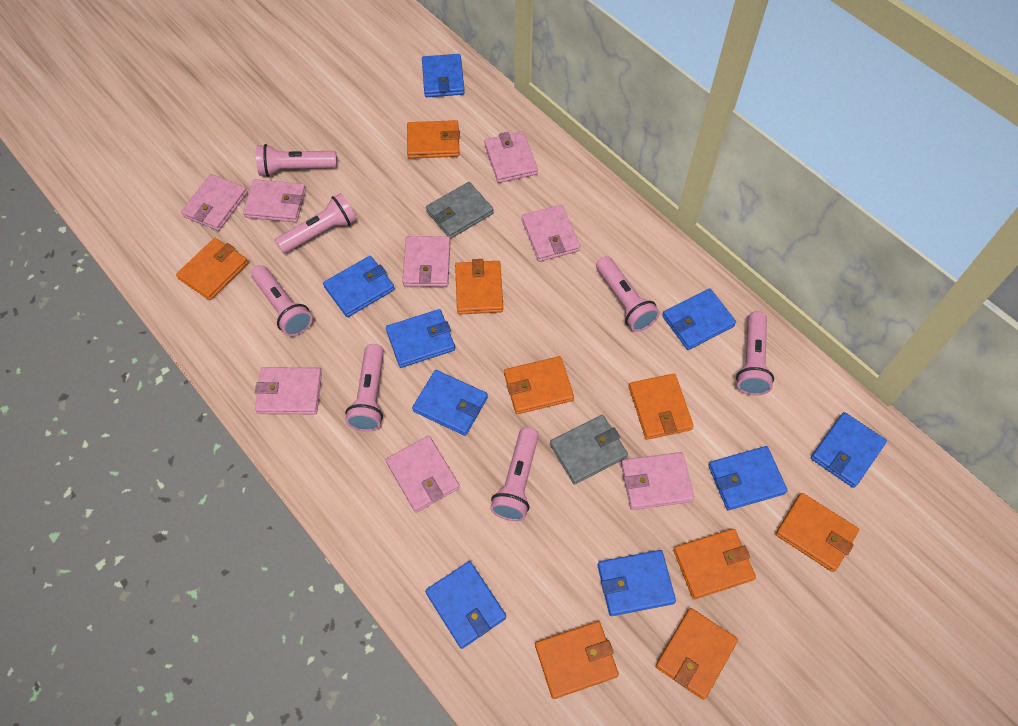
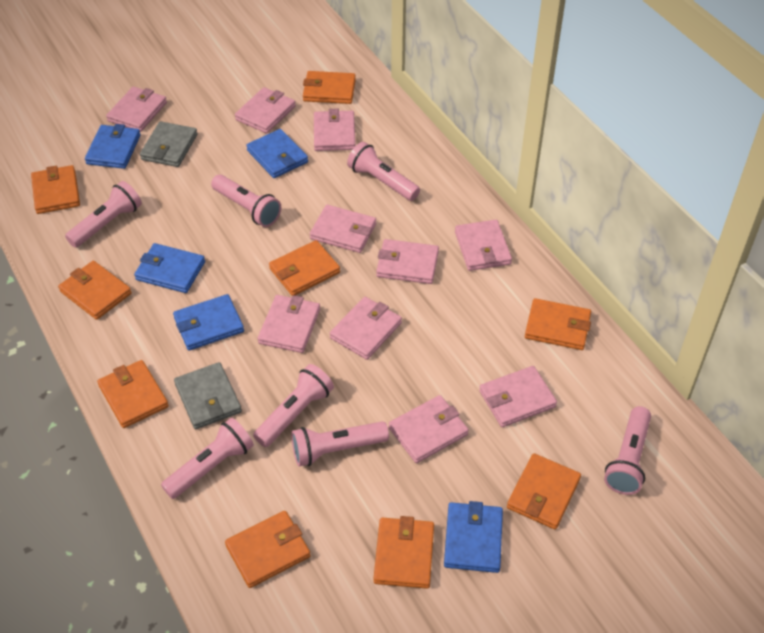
blue wallet: 9 -> 5
pink wallet: 8 -> 10

